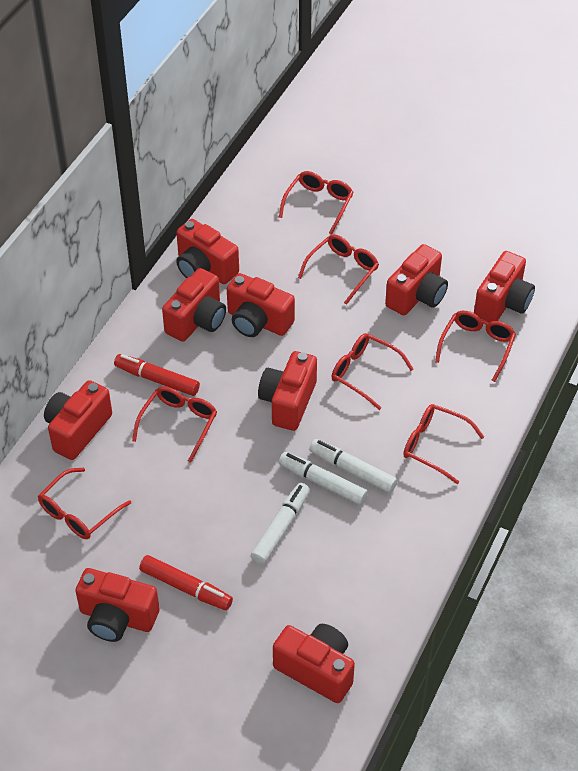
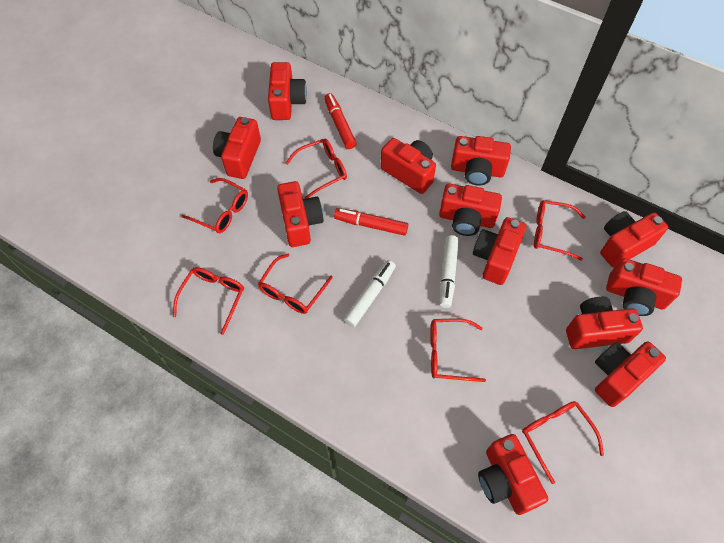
red camera: 9 -> 12
white marker: 3 -> 2

